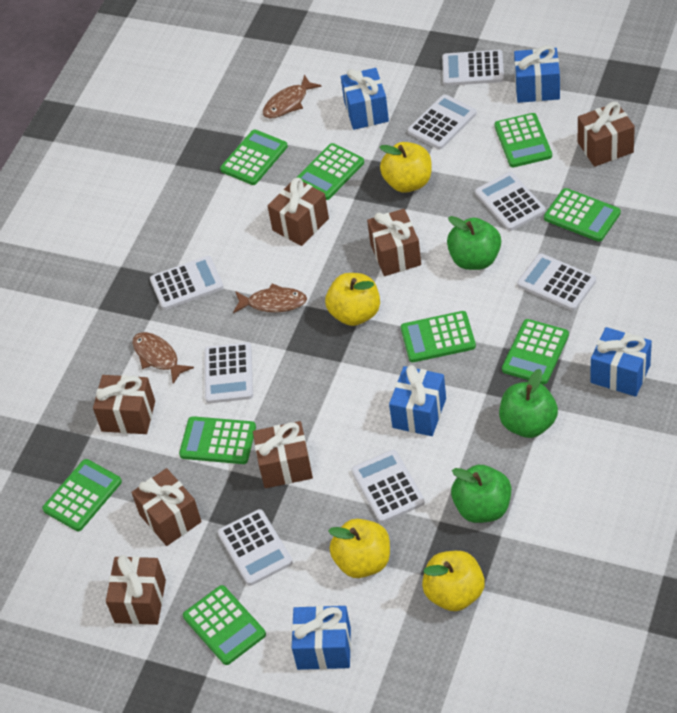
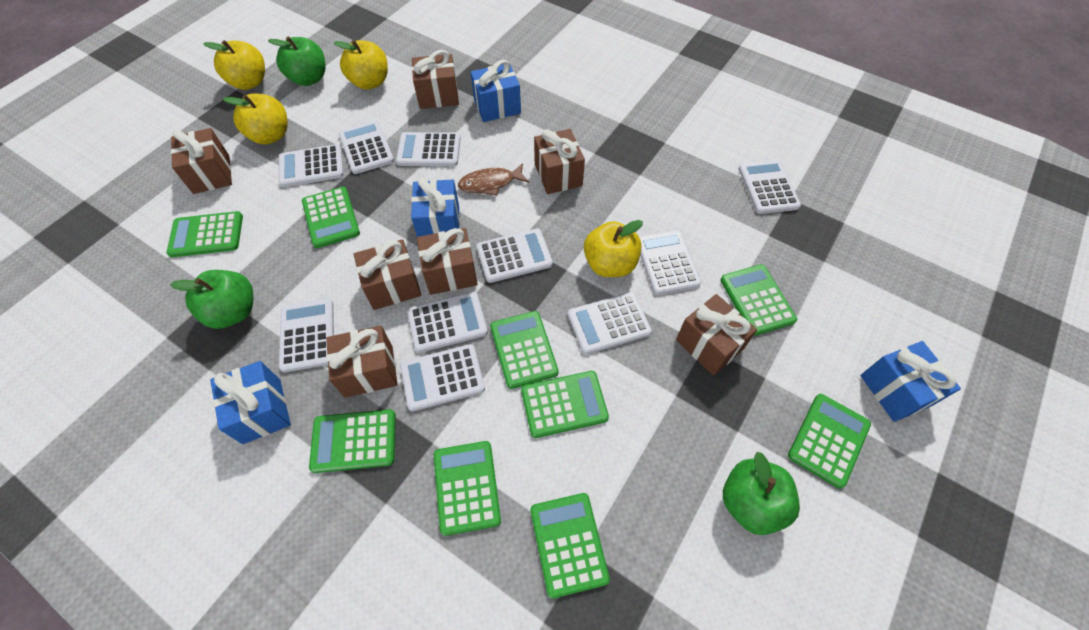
blue gift: 5 -> 4
brown fish: 3 -> 1
white calculator: 8 -> 10

